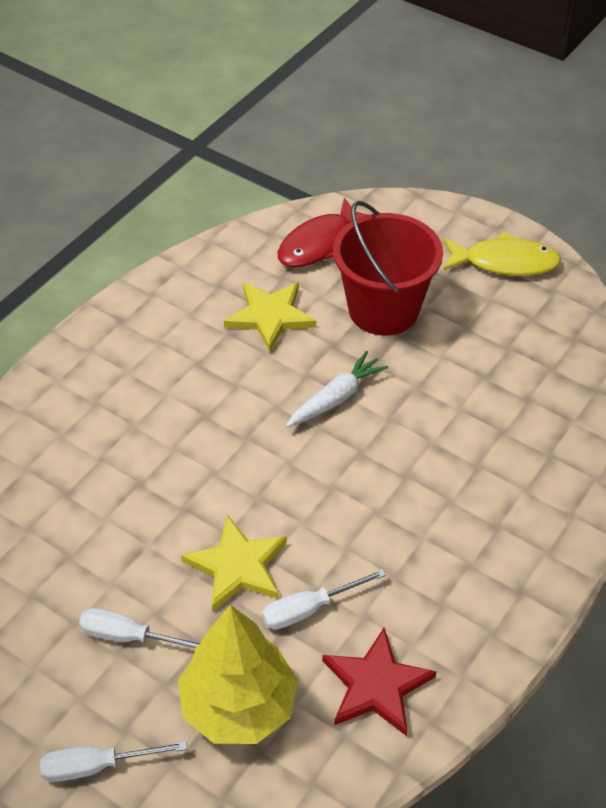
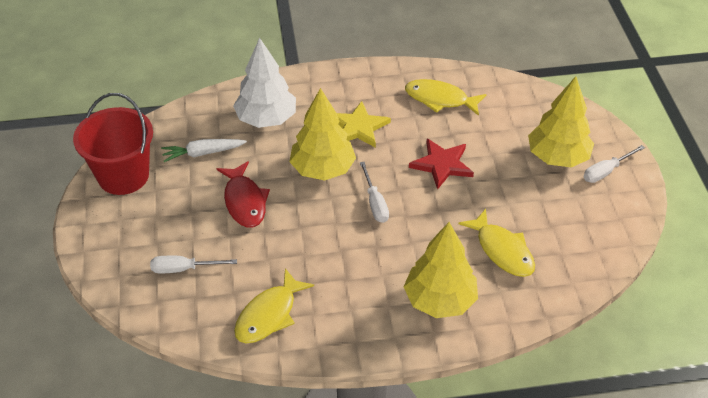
white tree: 0 -> 1
yellow fish: 1 -> 3
yellow star: 2 -> 1
yellow tree: 1 -> 3

